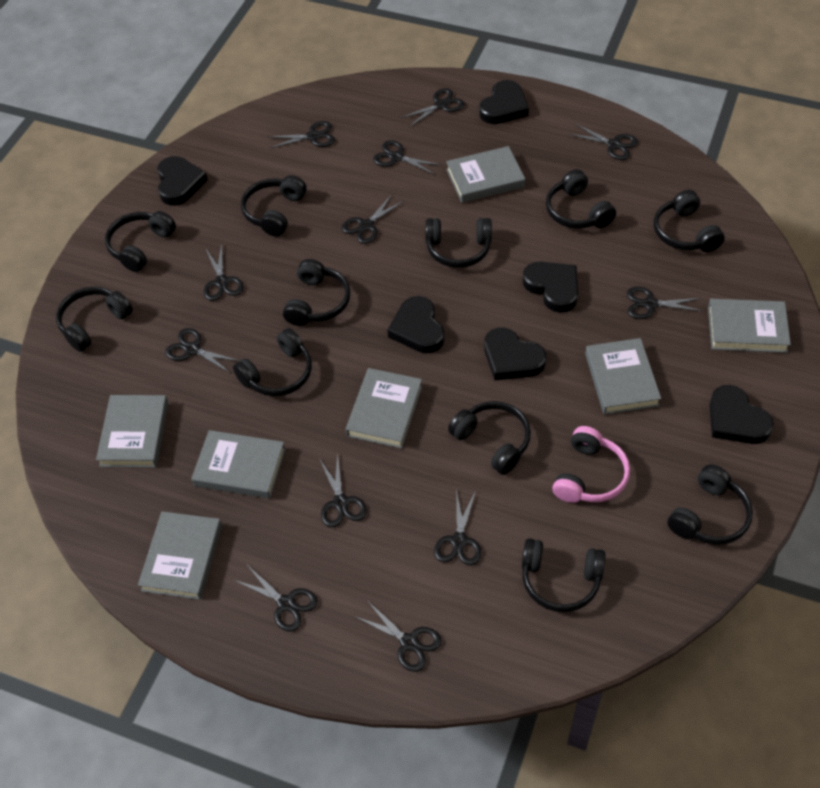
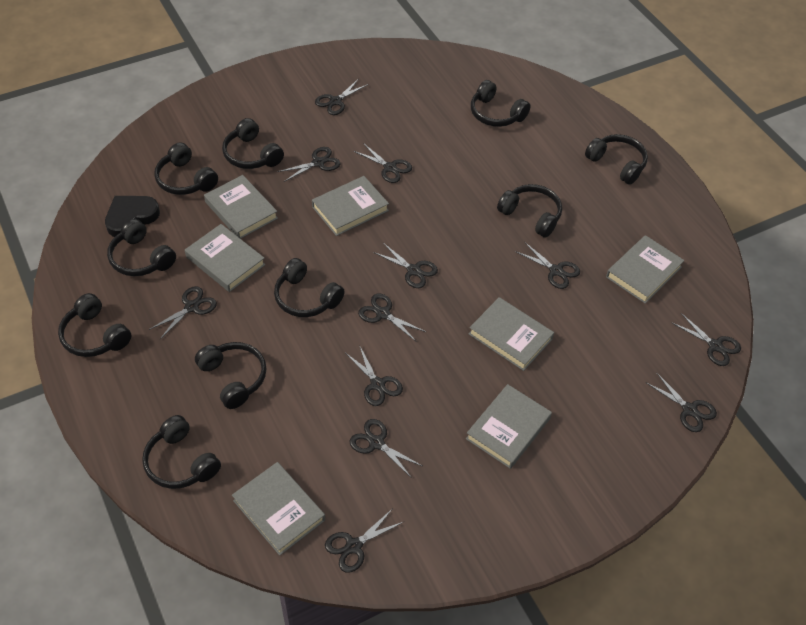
black headphones: 11 -> 10
black heart: 6 -> 1
pink headphones: 1 -> 0

